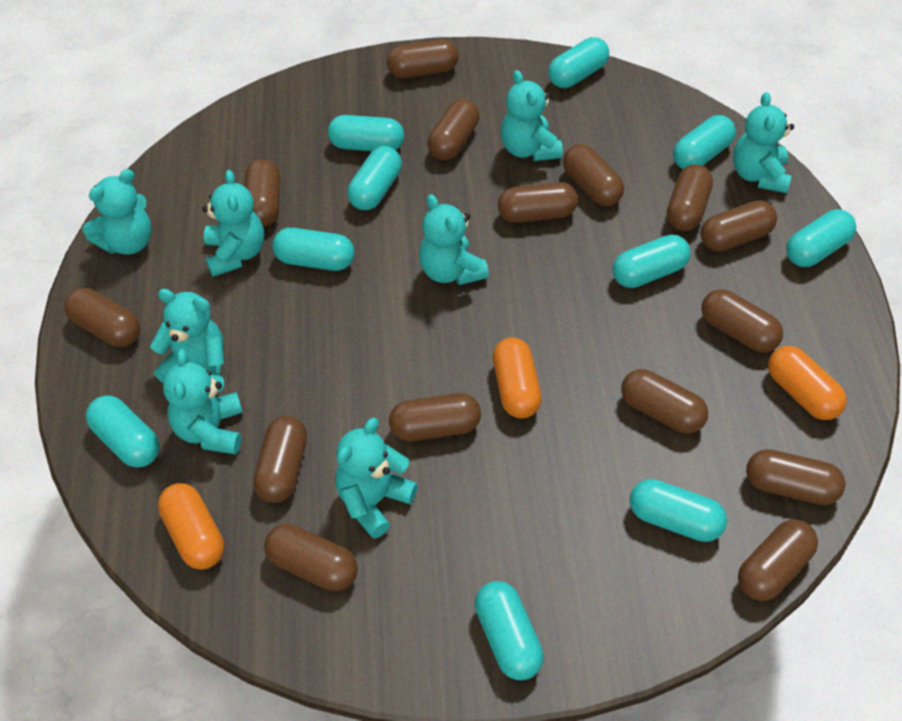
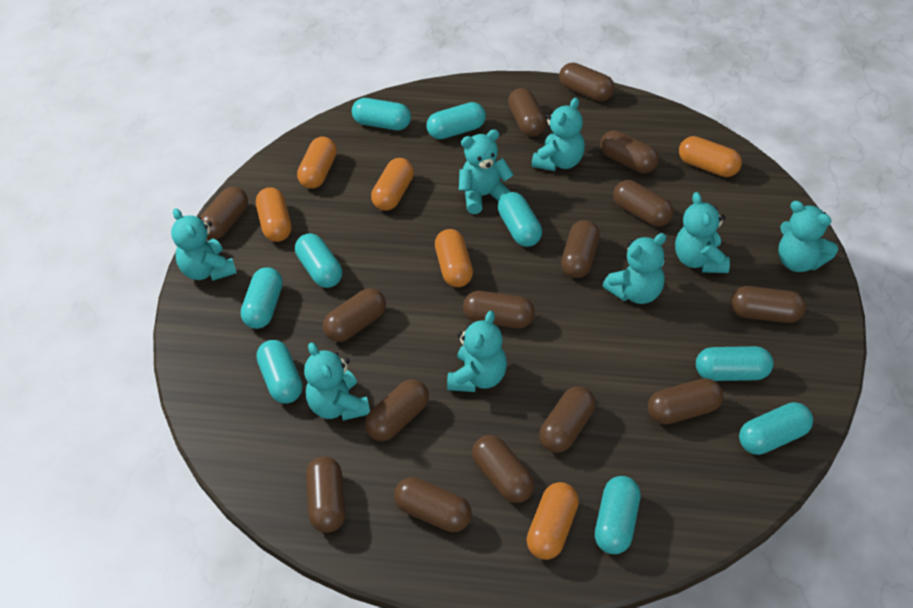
orange capsule: 3 -> 6
turquoise capsule: 10 -> 9

